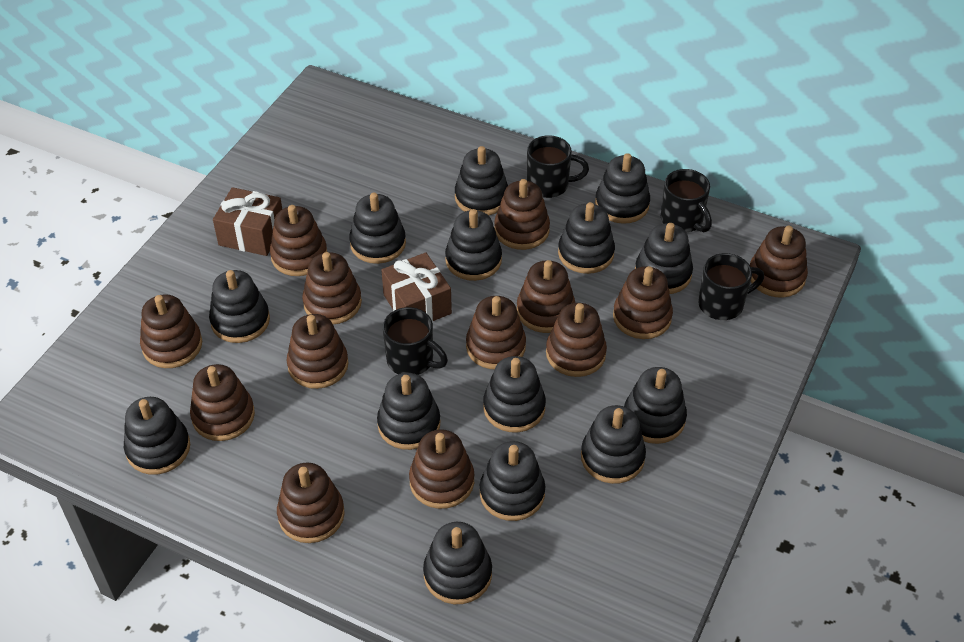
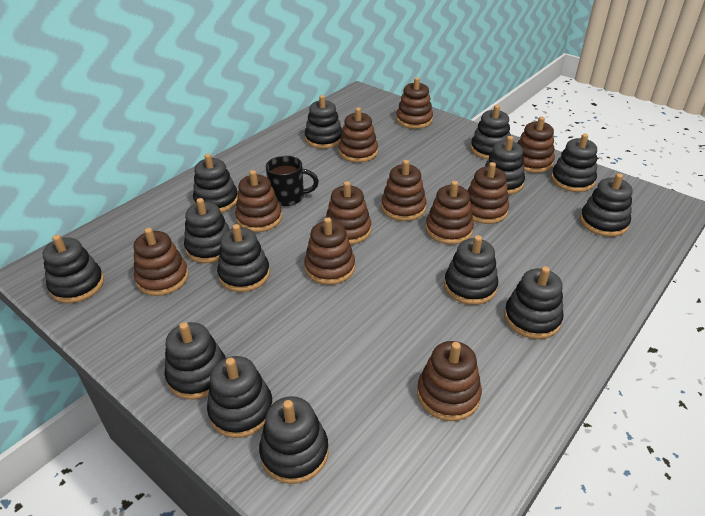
black mug: 4 -> 1
brown gift: 2 -> 0
brown stacking toy: 13 -> 11

